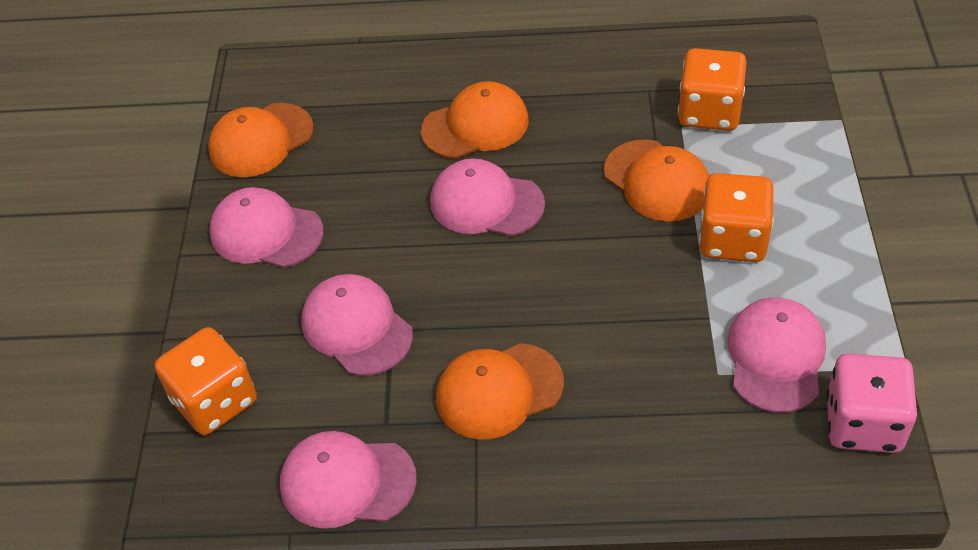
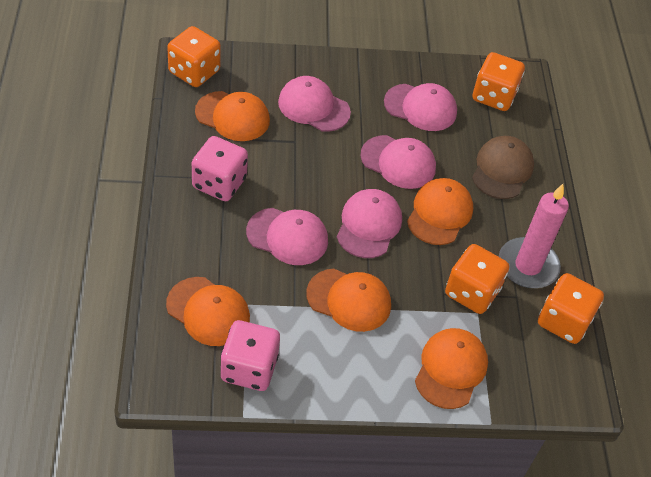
brown cap: 0 -> 1
orange cap: 4 -> 5
orange dice: 3 -> 4
pink candle: 0 -> 1
pink dice: 1 -> 2

